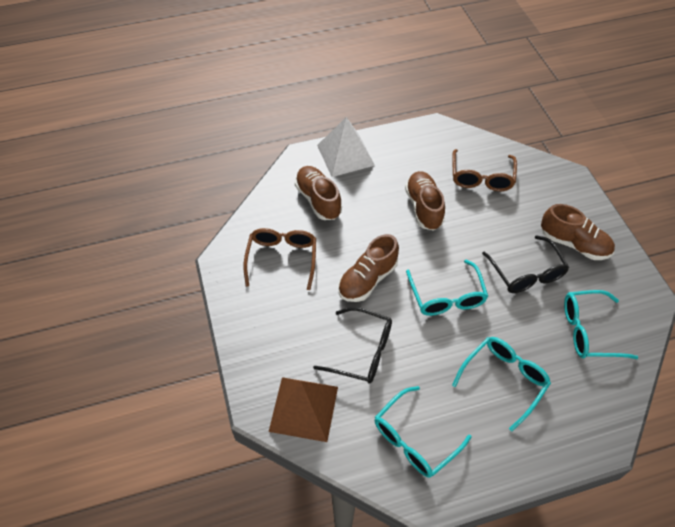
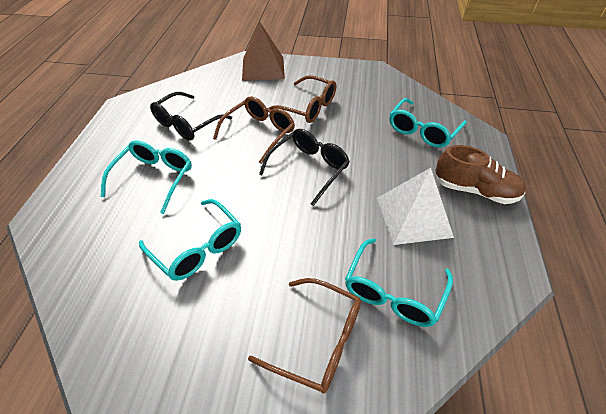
brown glasses: 2 -> 3
brown shoe: 4 -> 1

